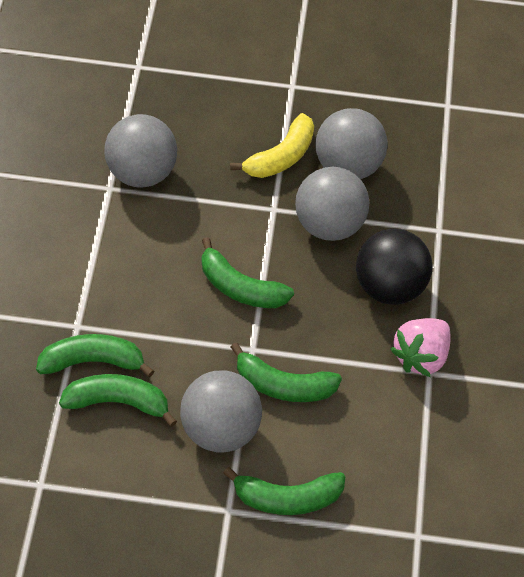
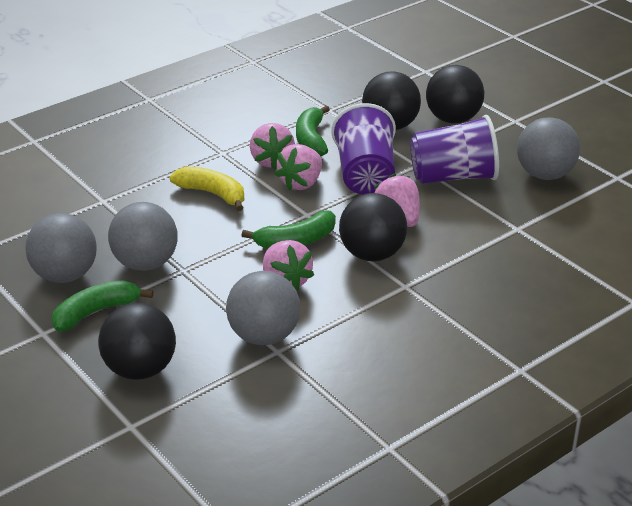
black ball: 1 -> 4
green banana: 5 -> 3
pink strawberry: 1 -> 4
purple cup: 0 -> 2

